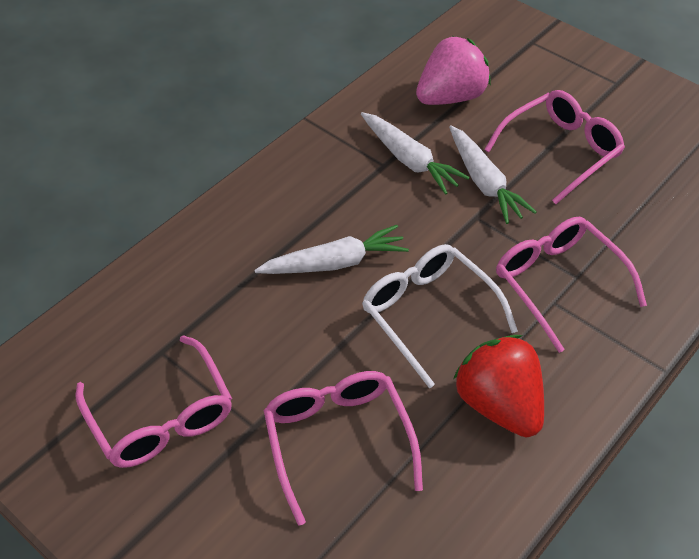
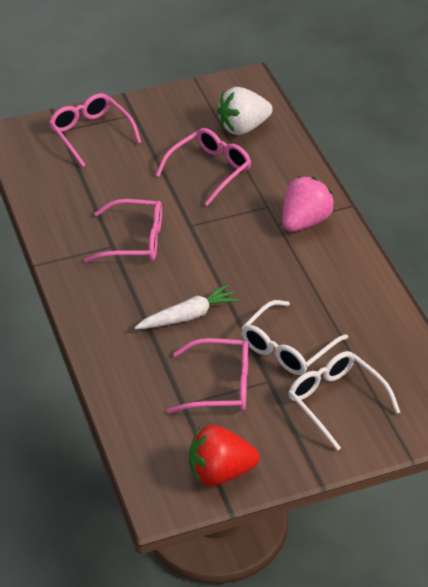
white carrot: 3 -> 1
white glasses: 1 -> 2
white strawberry: 0 -> 1

